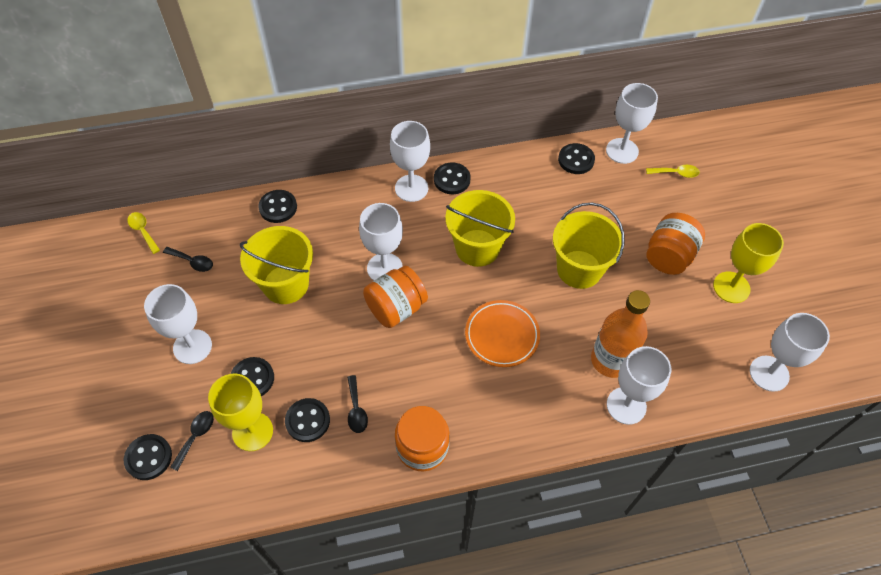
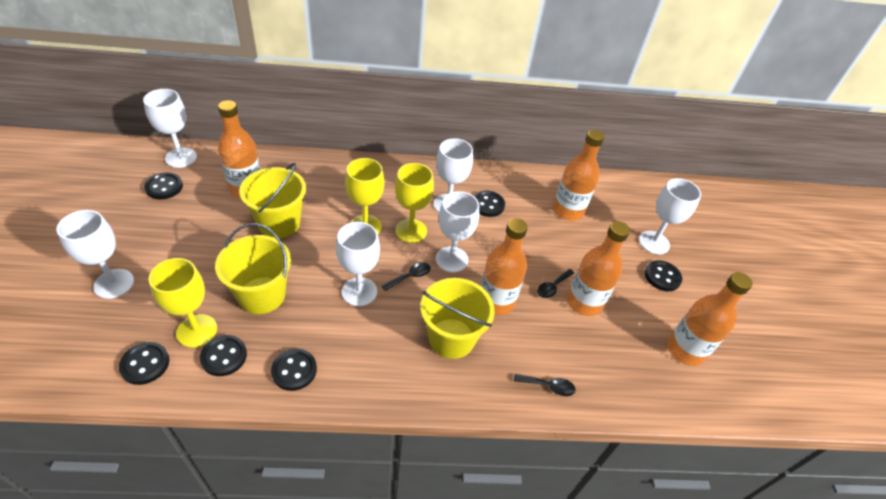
orange bottle: 1 -> 5
orange jar: 3 -> 0
orange plate: 1 -> 0
yellow goblet: 2 -> 3
yellow spoon: 2 -> 0

